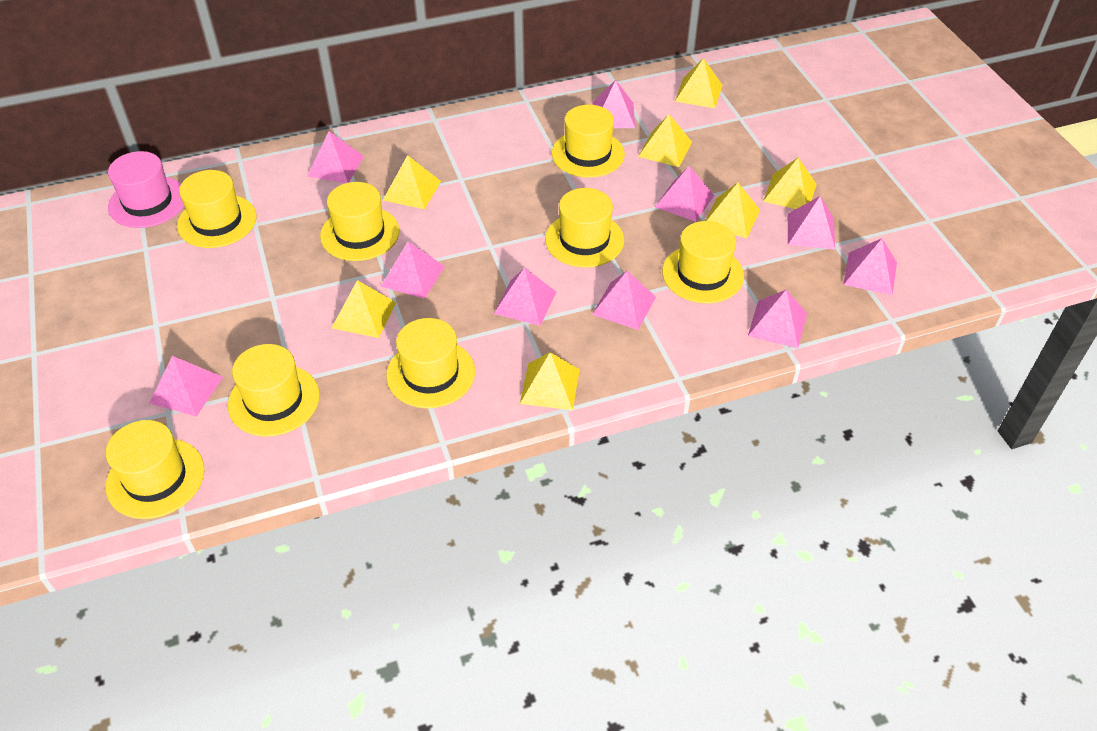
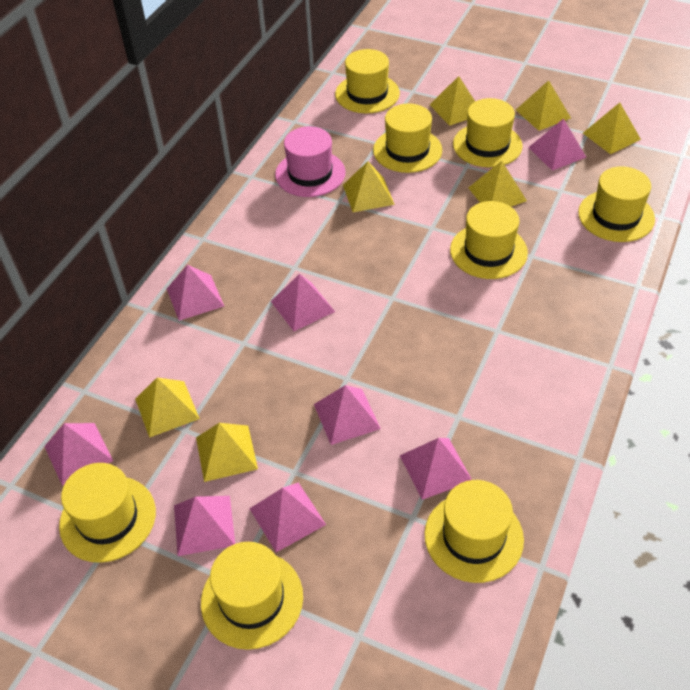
pink pyramid: 10 -> 8

